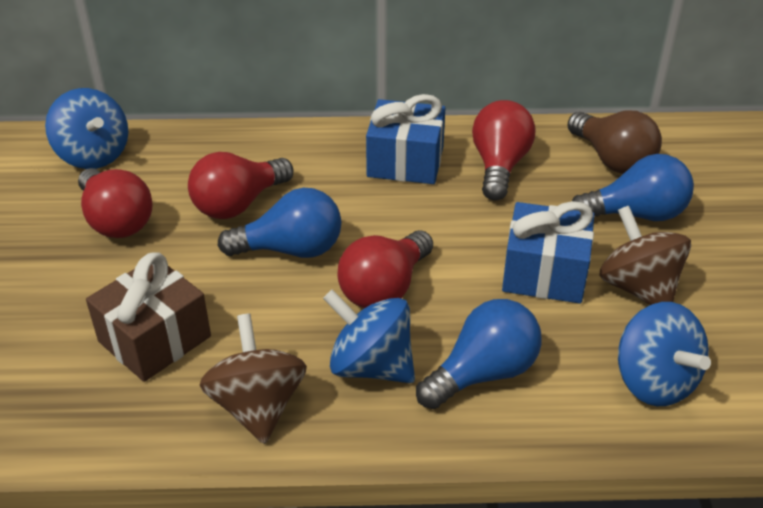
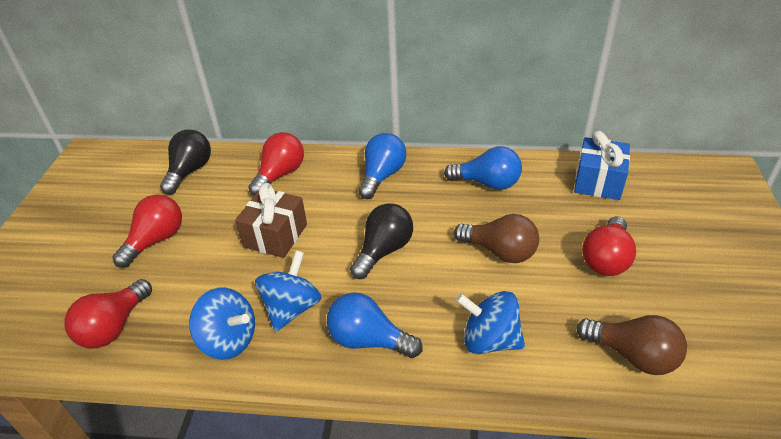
black light bulb: 0 -> 2
blue gift: 2 -> 1
brown light bulb: 1 -> 2
brown spinning top: 2 -> 0

